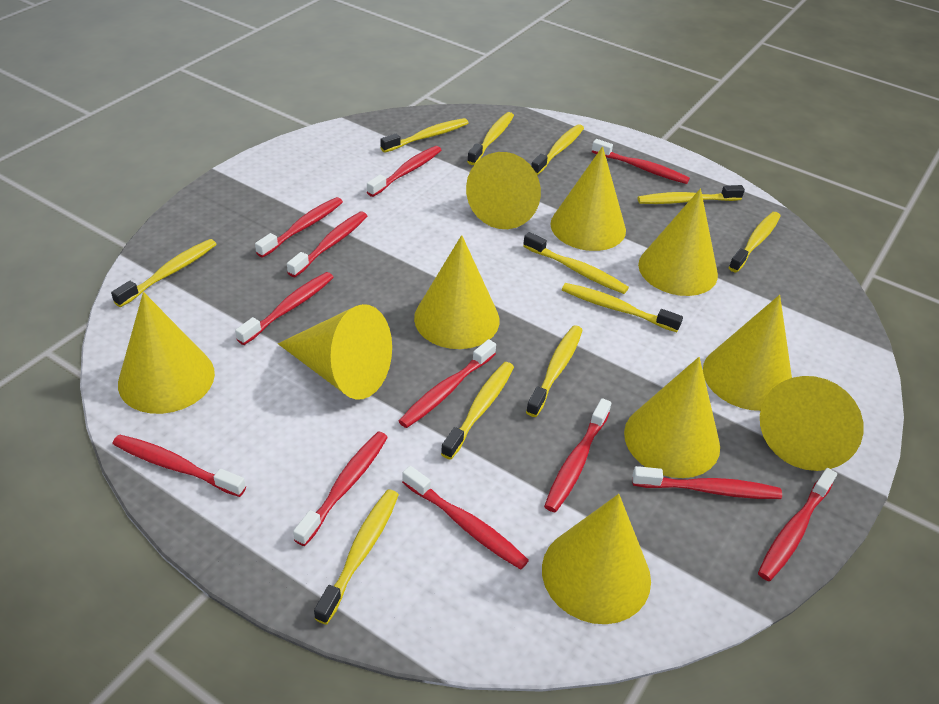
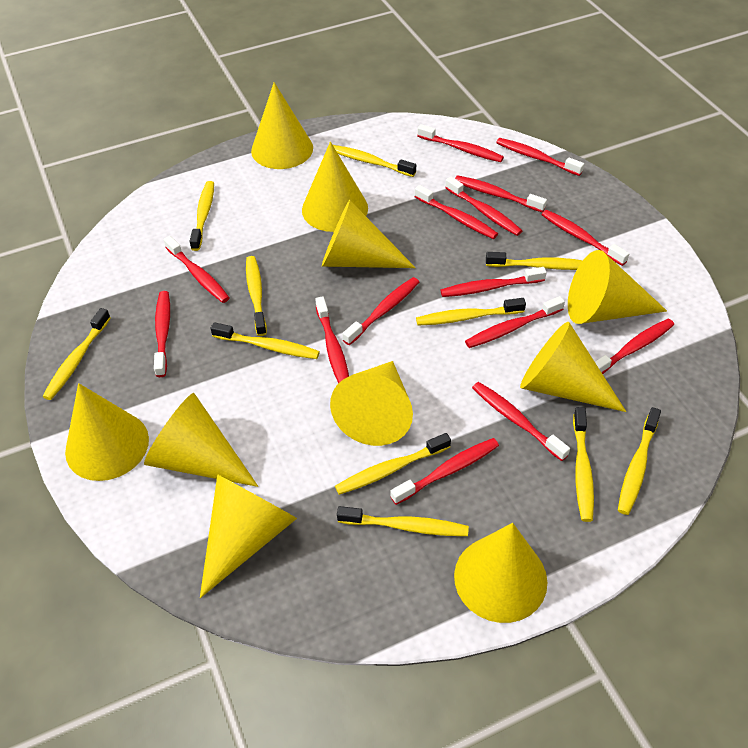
red toothbrush: 12 -> 15

